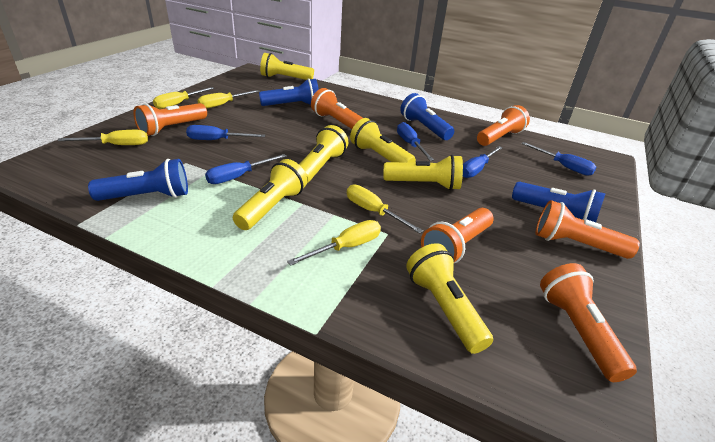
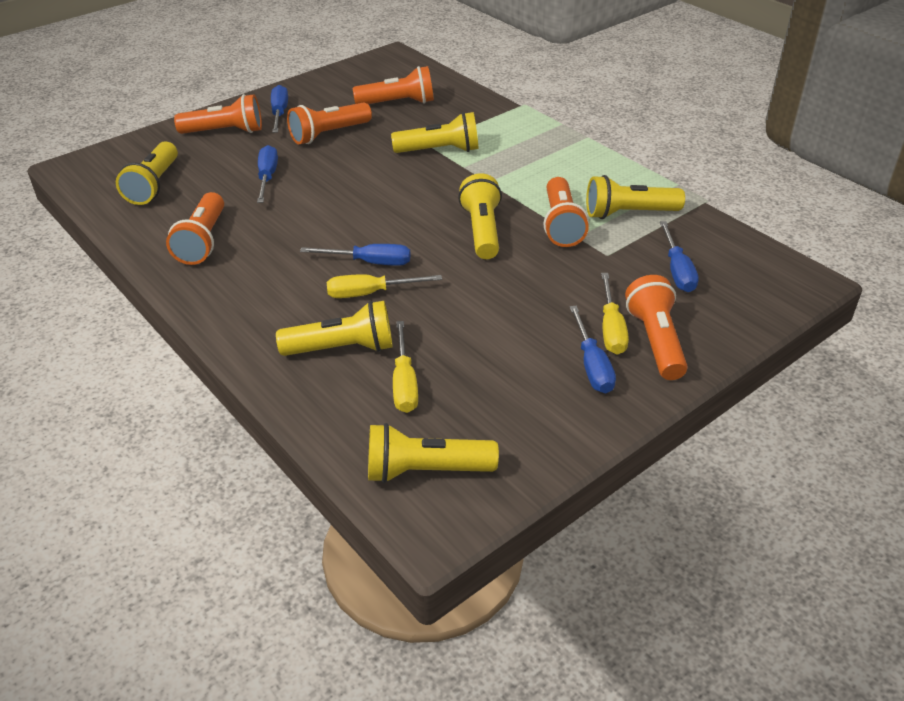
blue flashlight: 4 -> 0
yellow screwdriver: 5 -> 3

